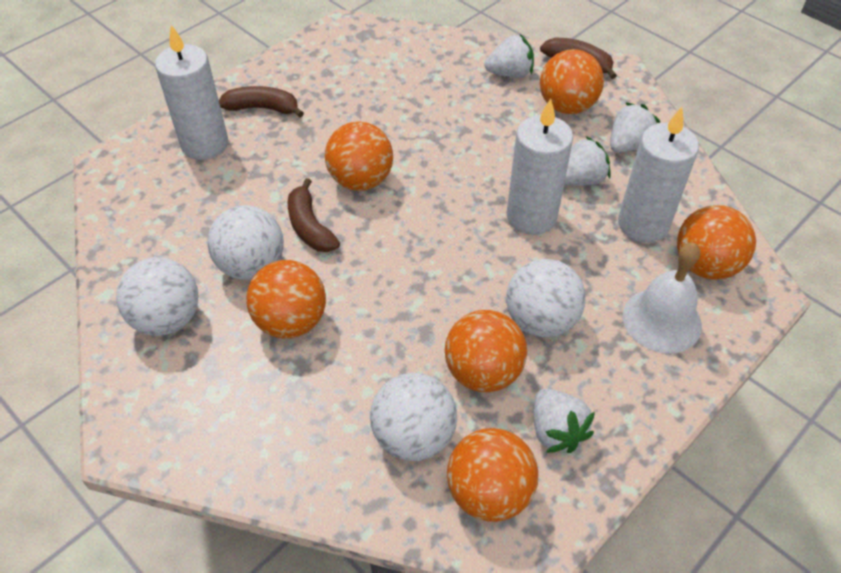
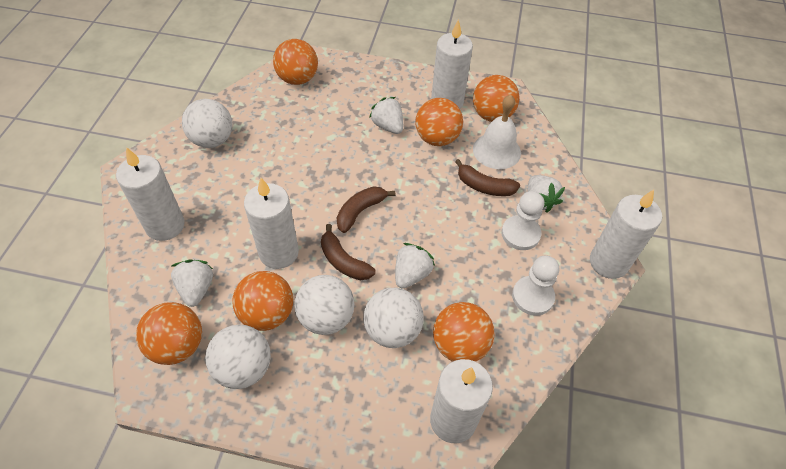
white candle: 3 -> 5
white pawn: 0 -> 2

